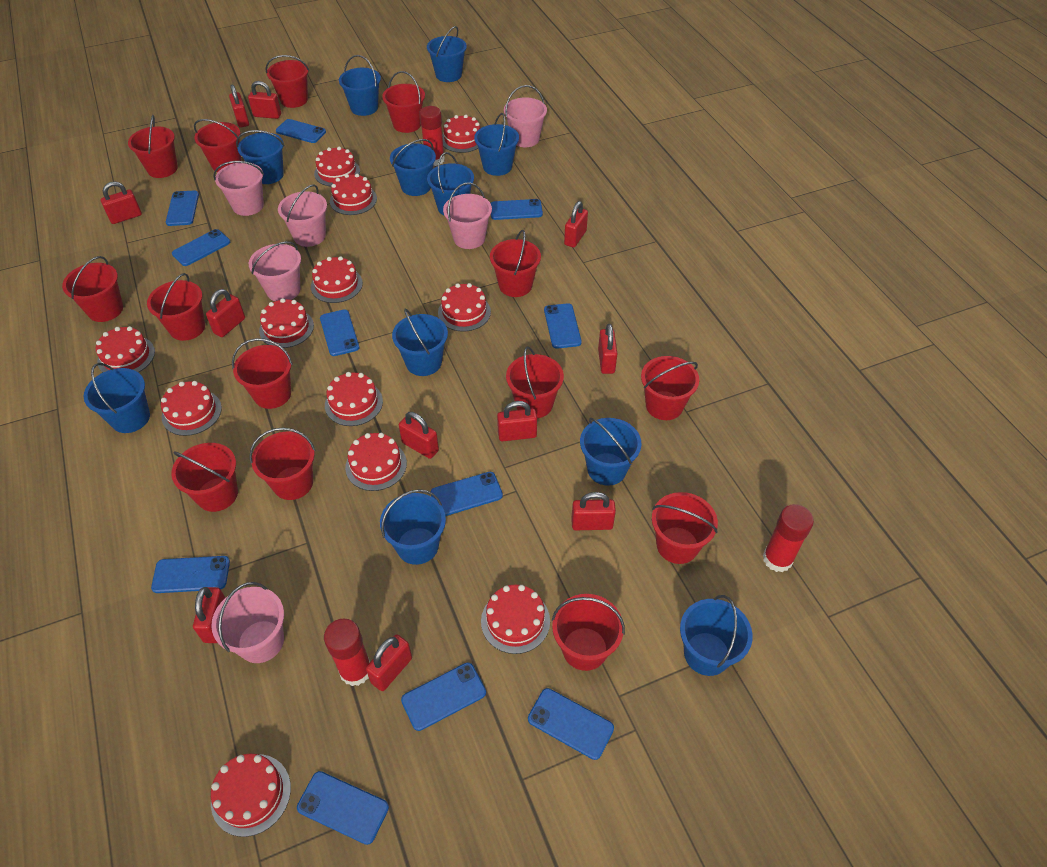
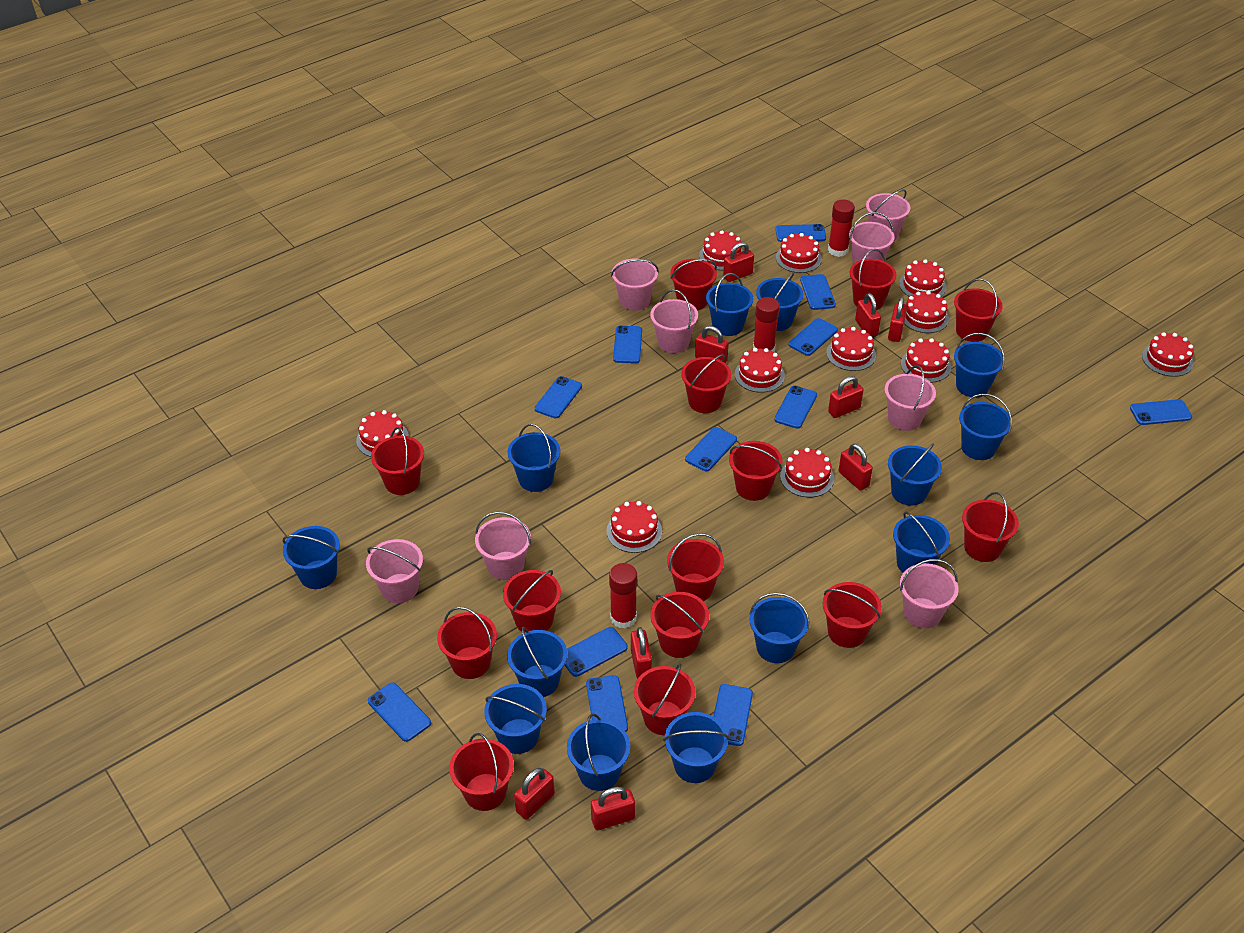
blue bucket: 11 -> 13
blue phone: 11 -> 12
pink bucket: 6 -> 8
red cake: 12 -> 11
red padlock: 11 -> 9

